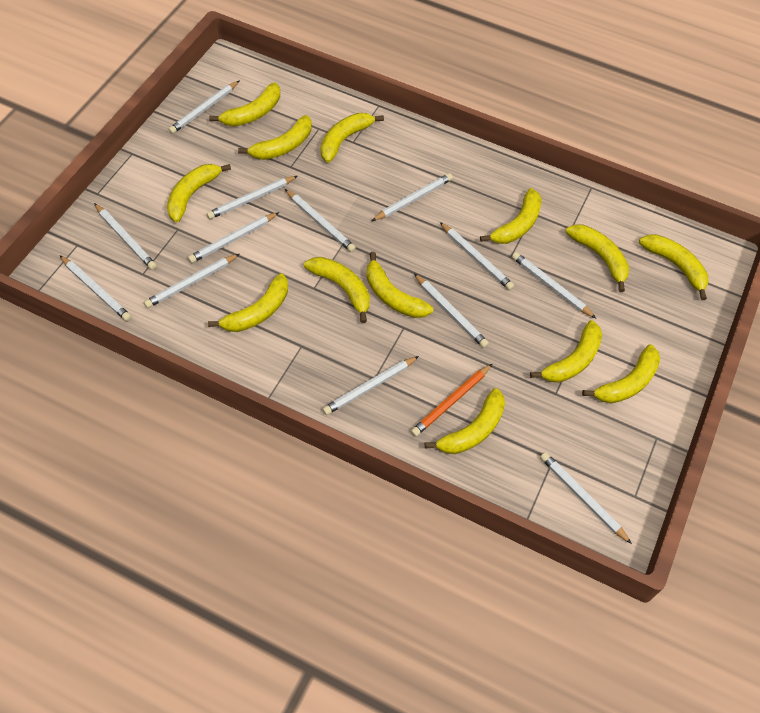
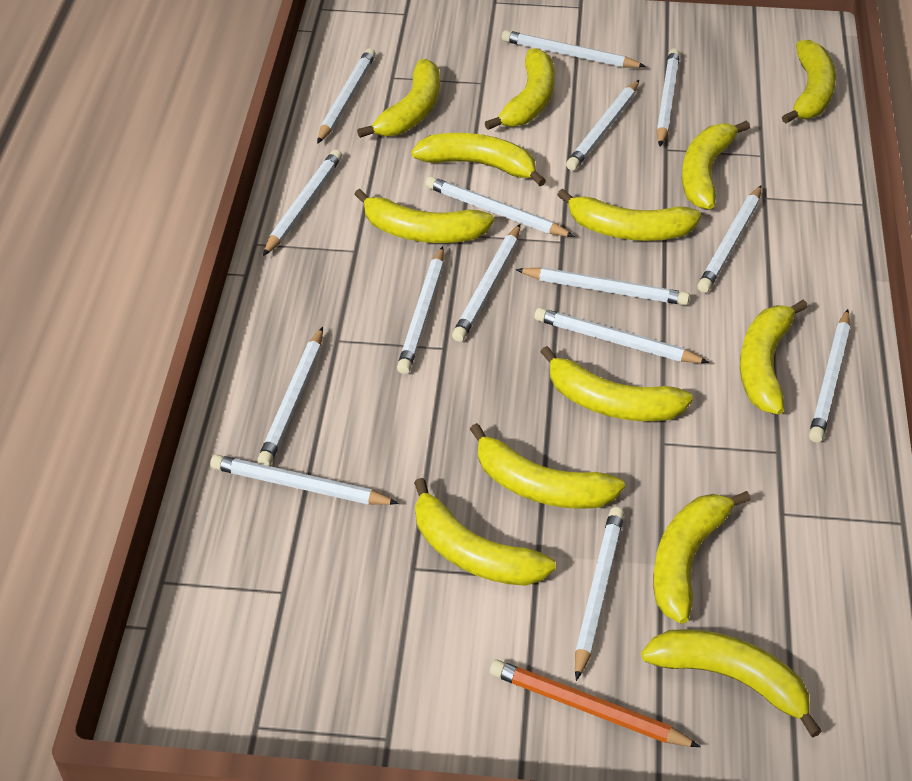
white pencil: 13 -> 15

